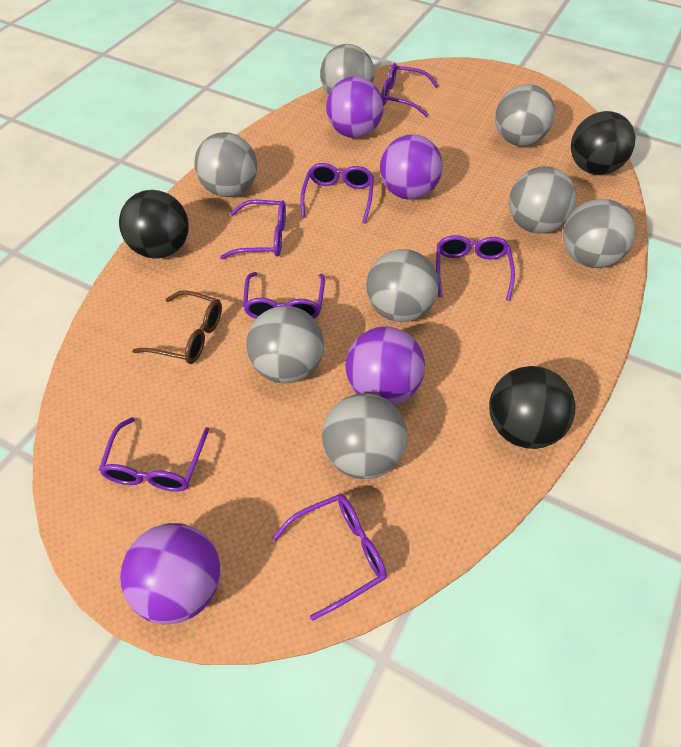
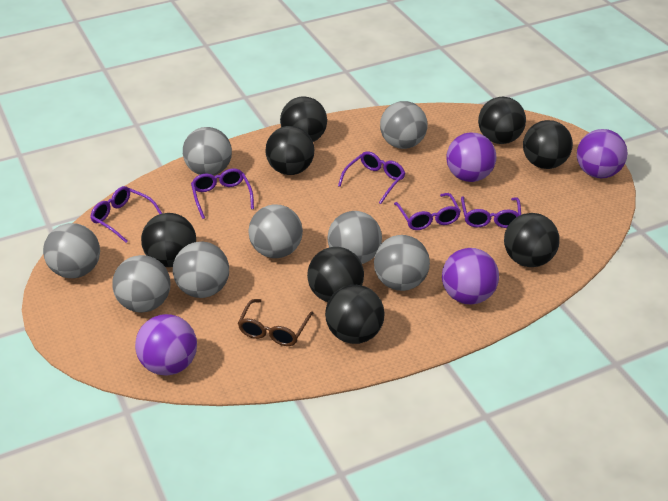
black ball: 3 -> 8
purple glasses: 7 -> 5

